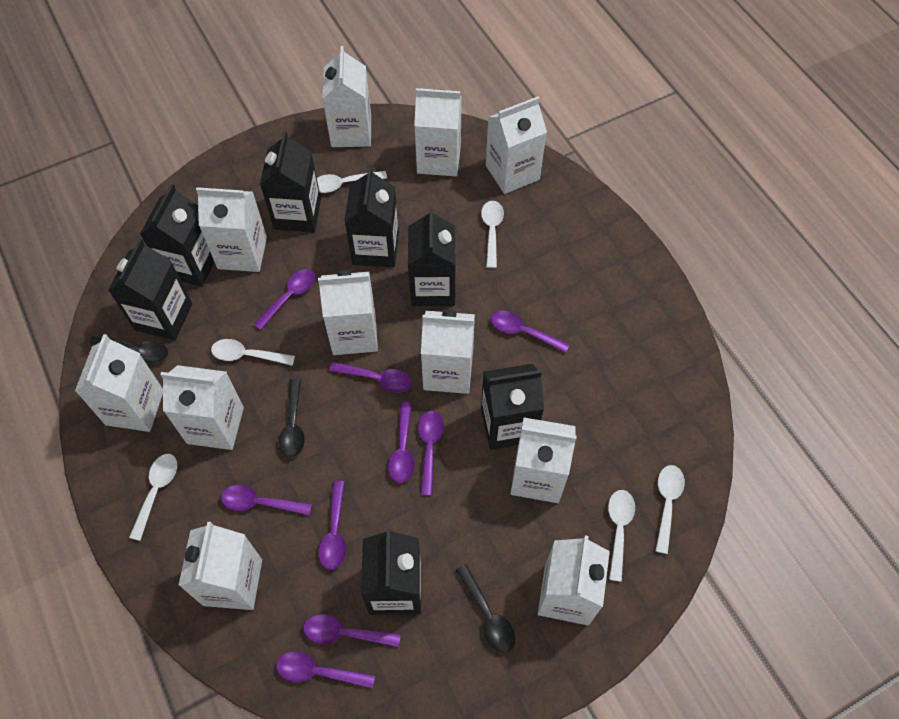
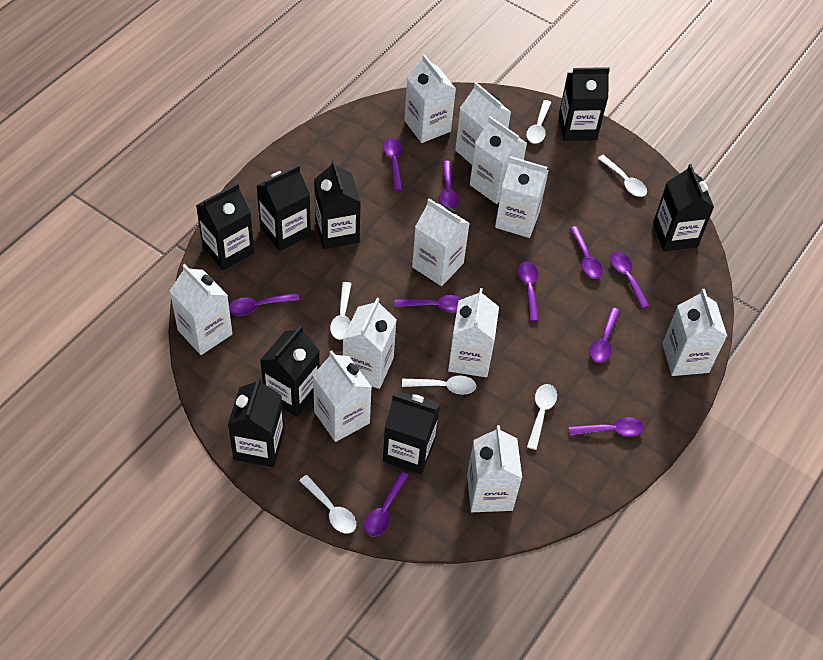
black carton: 7 -> 8
black spoon: 3 -> 0
purple spoon: 9 -> 10

